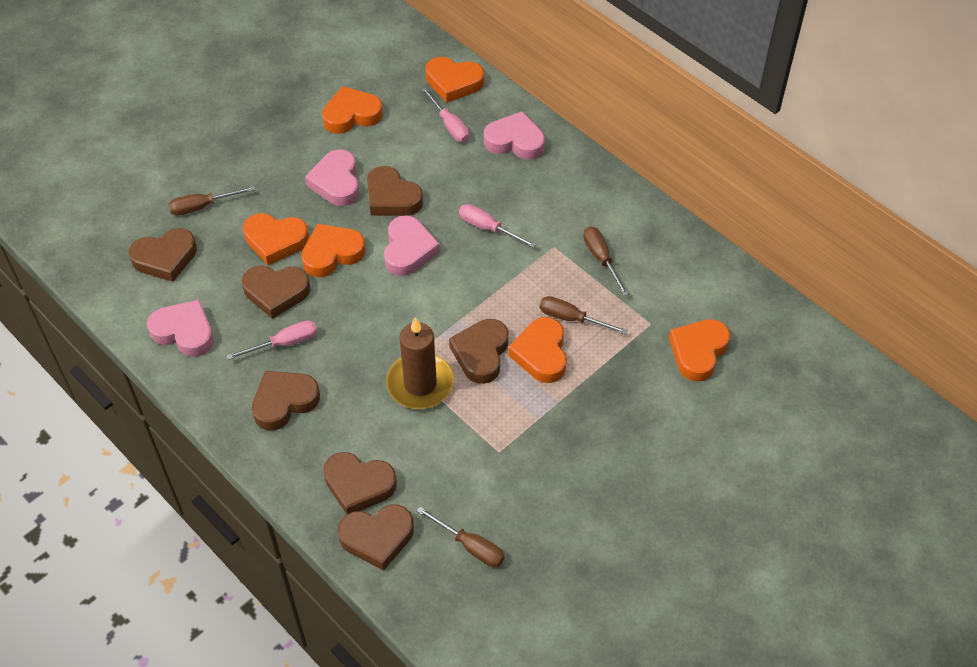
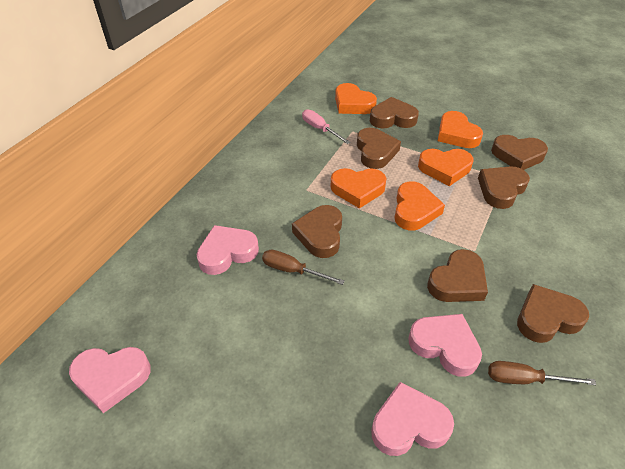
brown candle: 1 -> 0
brown screwdriver: 4 -> 2
orange heart: 6 -> 5
pink screwdriver: 3 -> 1

